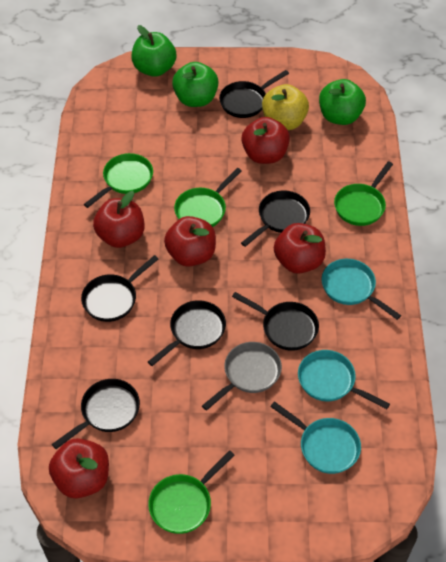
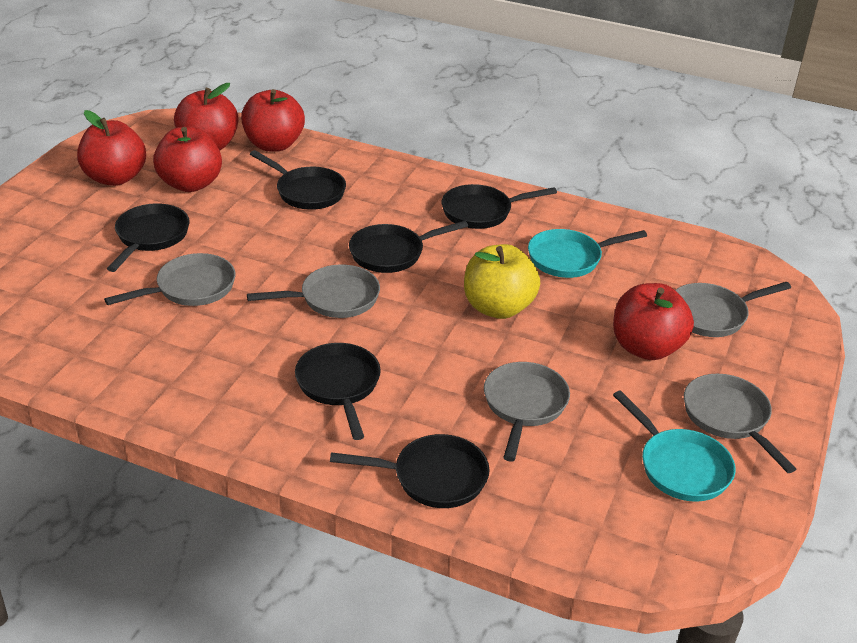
green apple: 3 -> 0
green pan: 4 -> 0
grey pan: 1 -> 5
turquoise pan: 3 -> 2

